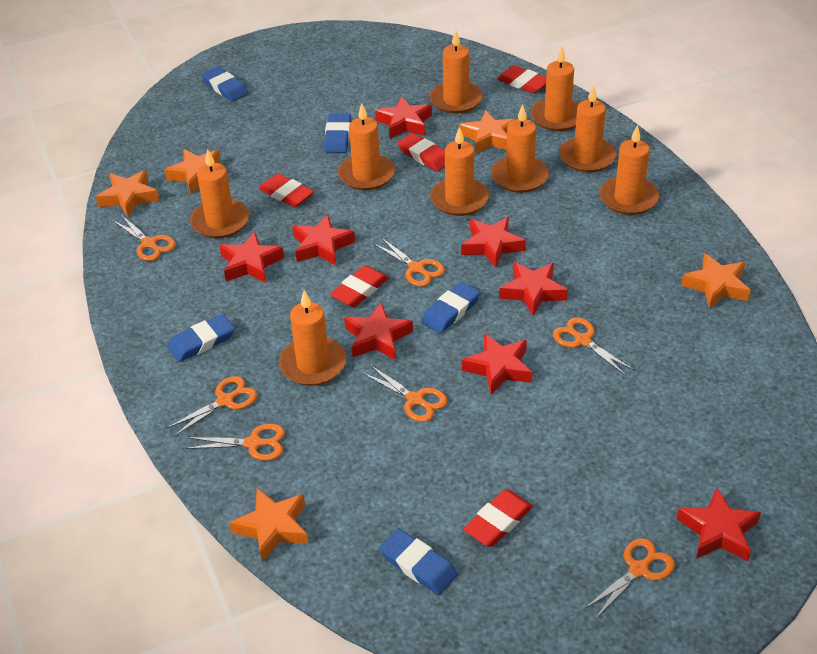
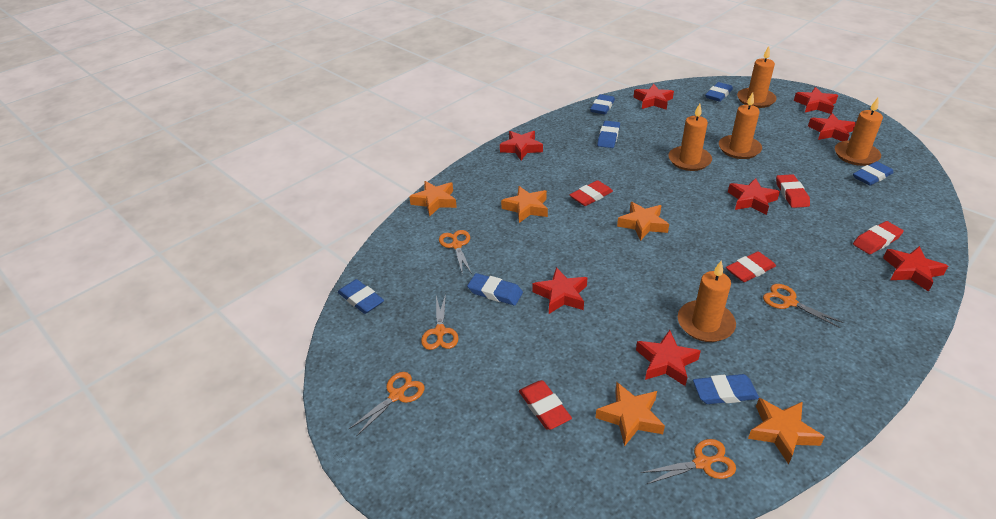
blue eraser: 5 -> 7
orange candle: 9 -> 5
orange scissors: 7 -> 5

